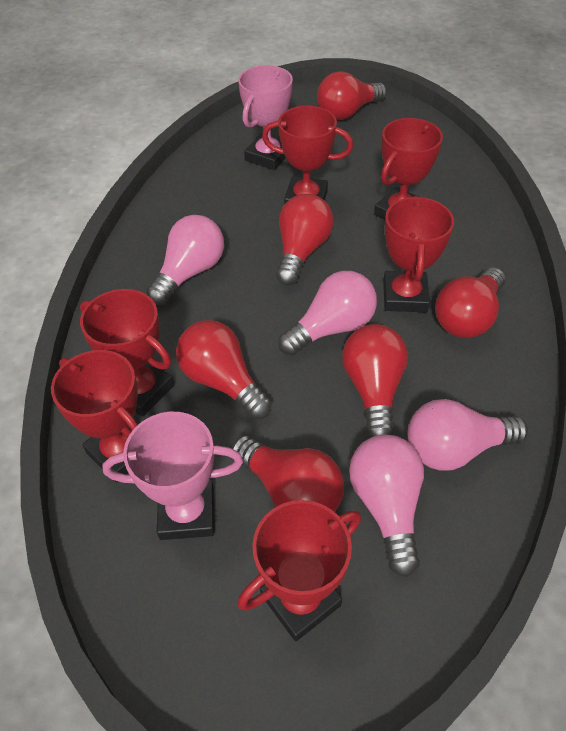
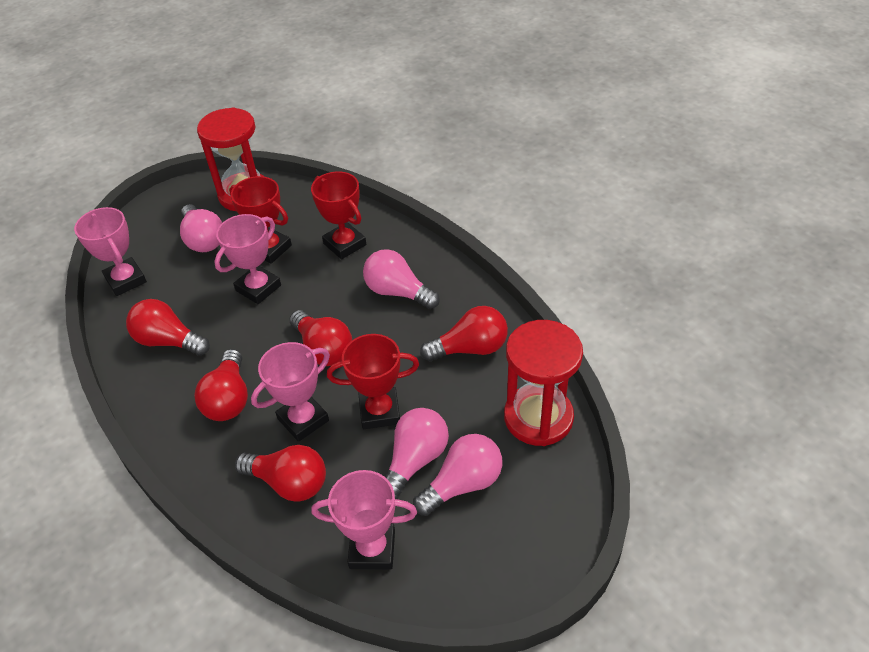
pink trophy: 2 -> 4
red hourglass: 0 -> 2
red light bulb: 6 -> 5
red trophy: 6 -> 3

